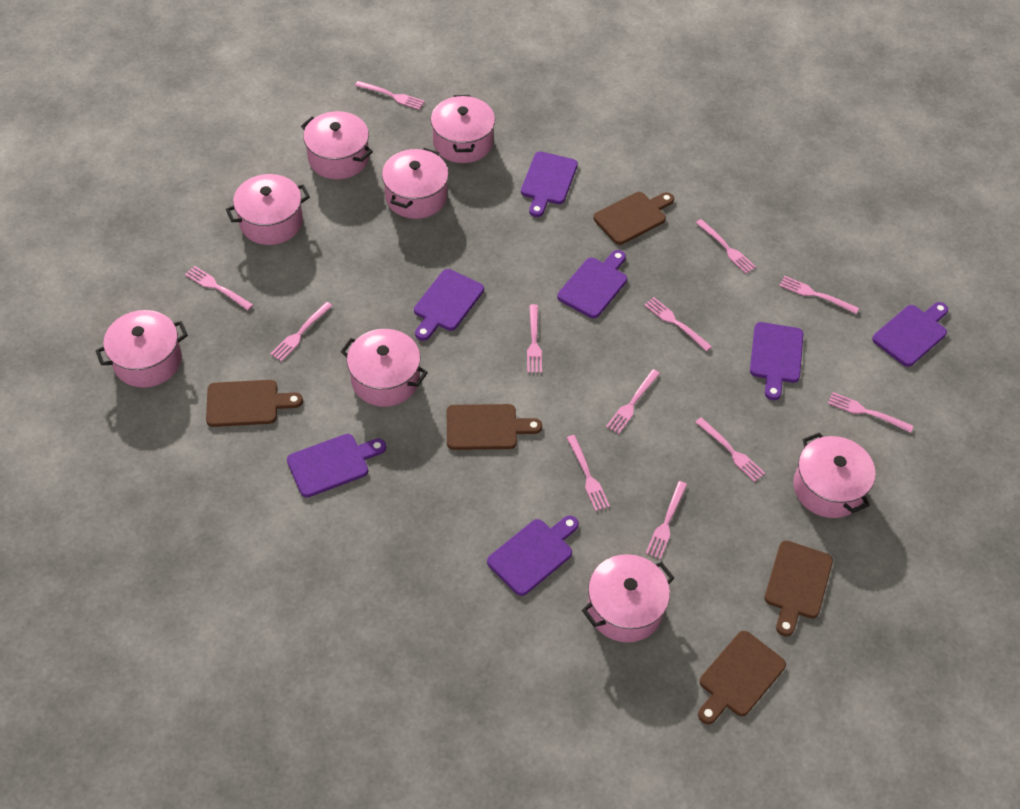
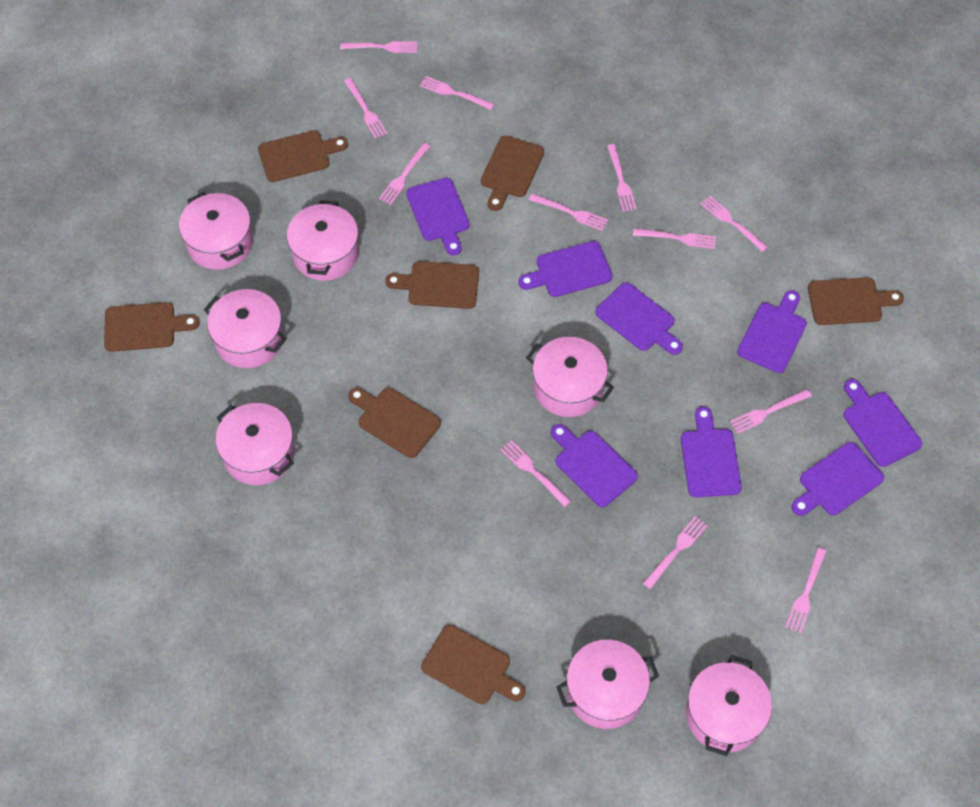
brown cutting board: 5 -> 7
pink pot: 8 -> 7
purple cutting board: 7 -> 8

